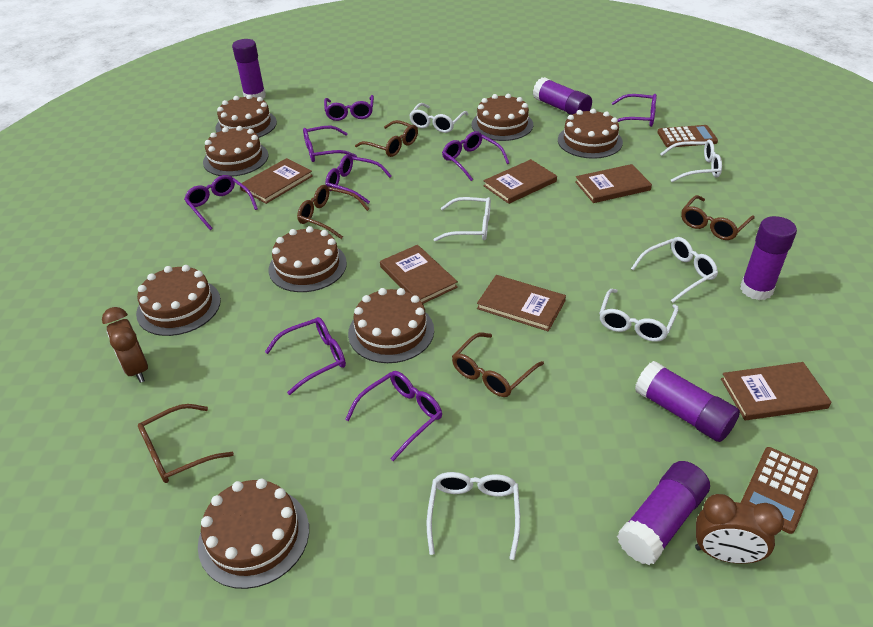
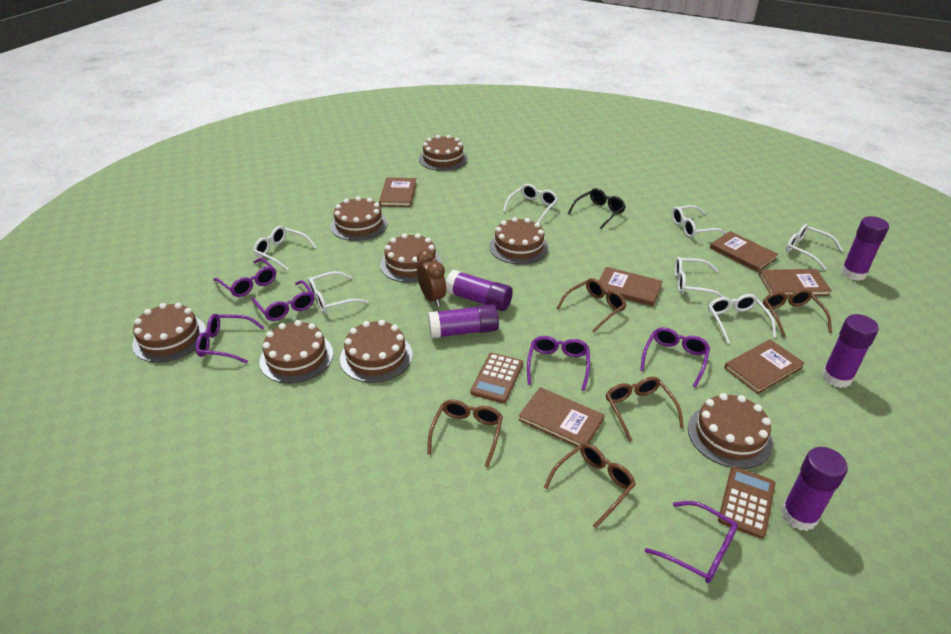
black glasses: 0 -> 1
brown clock: 2 -> 1
purple glasses: 8 -> 6
white glasses: 6 -> 7

